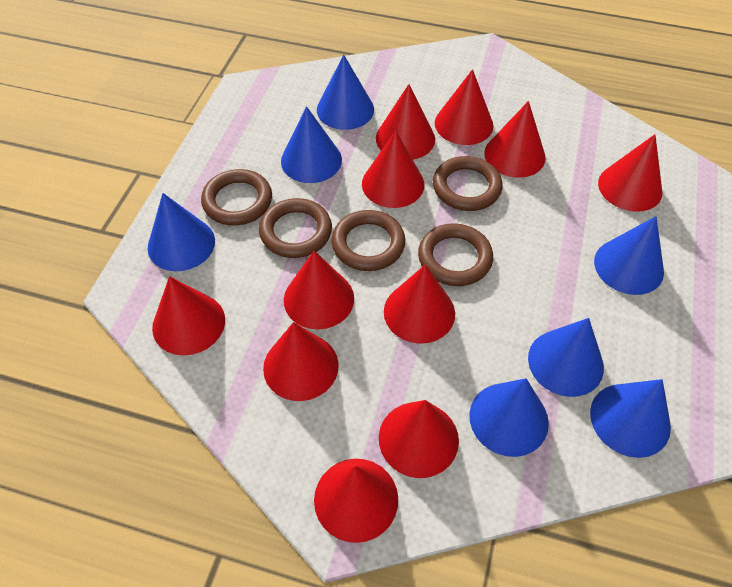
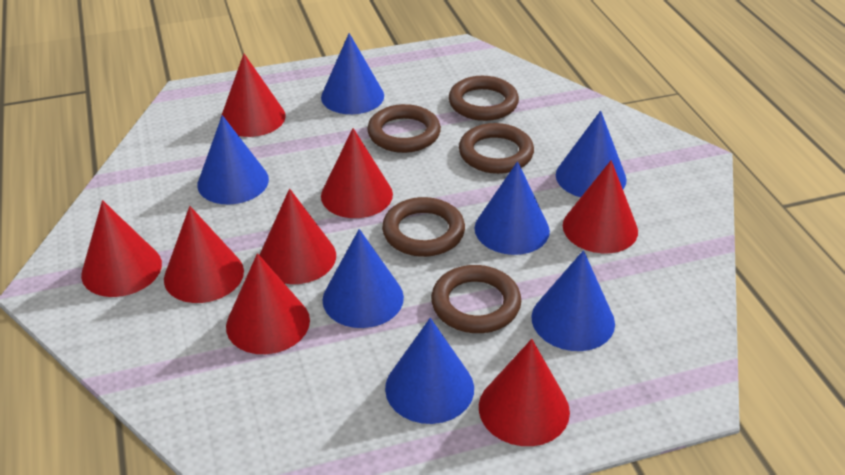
red cone: 11 -> 8

